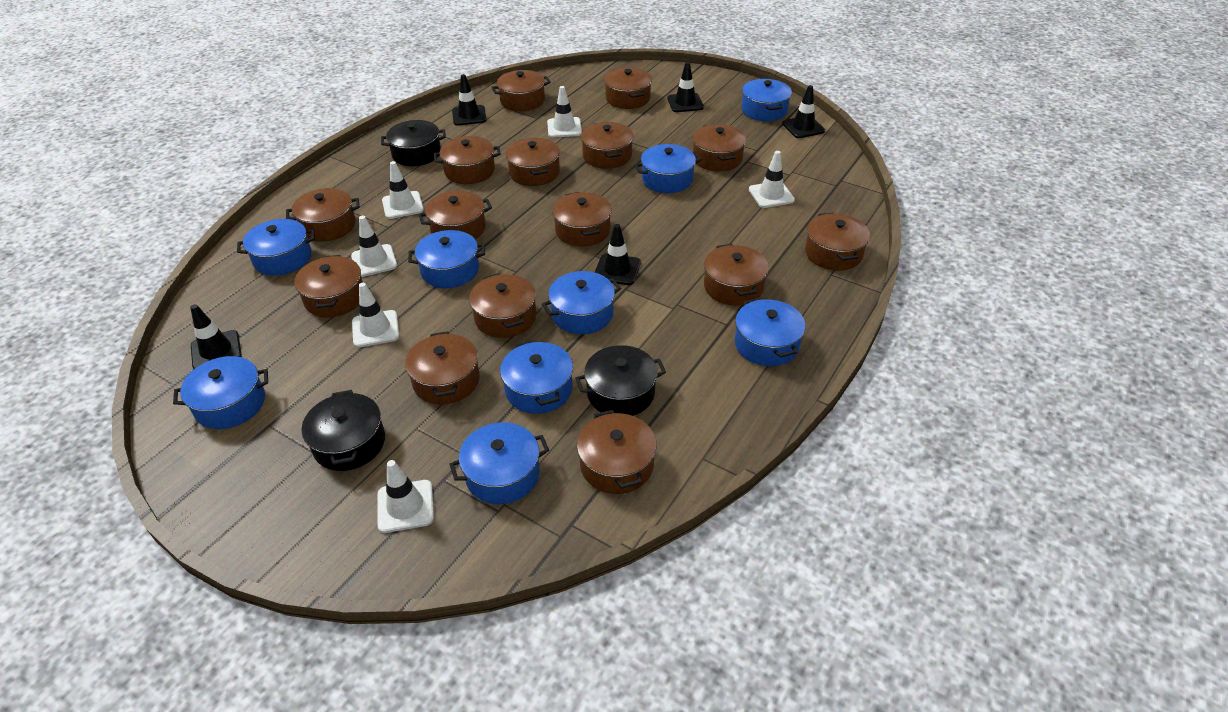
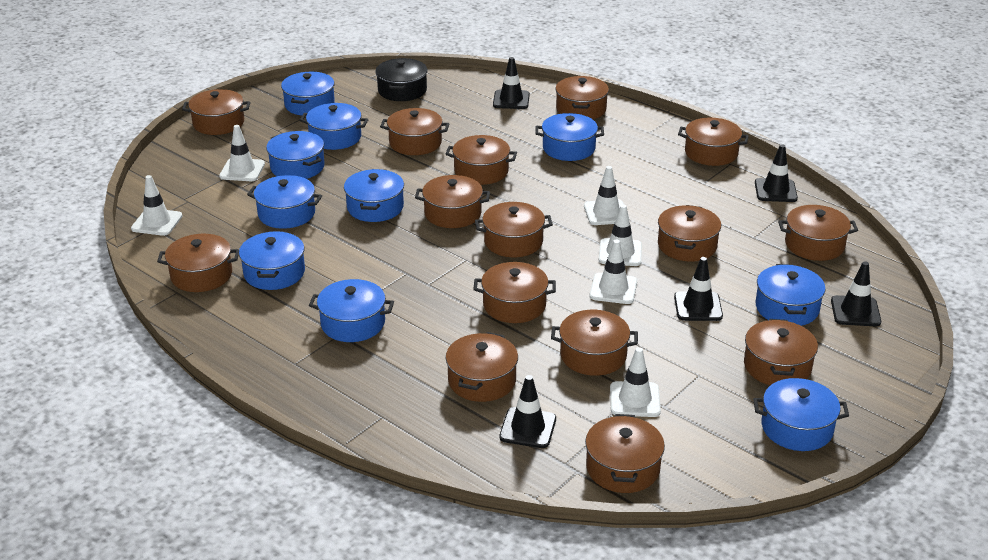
black pot: 3 -> 1
blue pot: 9 -> 10

